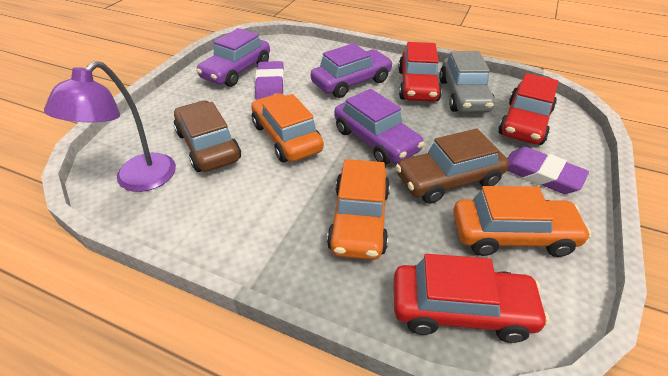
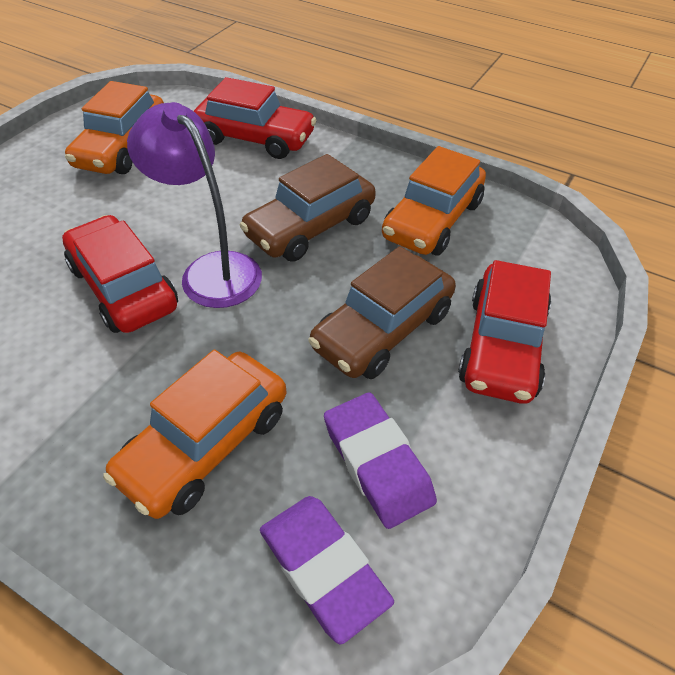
grey car: 1 -> 0
purple car: 3 -> 0

